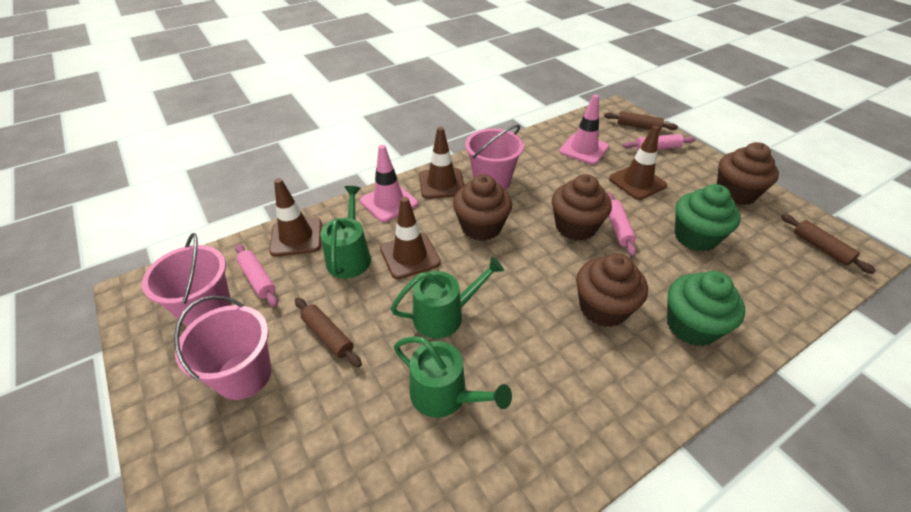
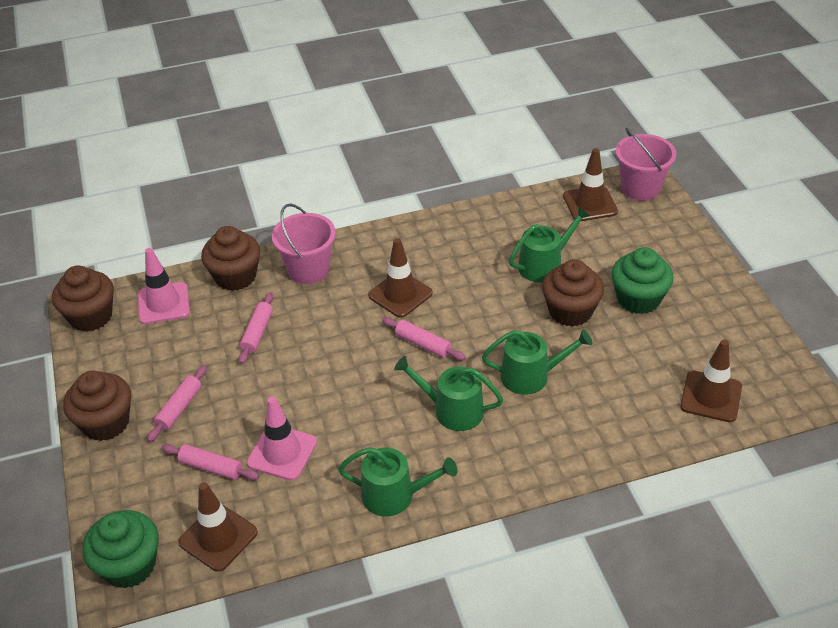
brown rolling pin: 3 -> 0
green watering can: 3 -> 4
pink bucket: 3 -> 2
pink rolling pin: 3 -> 4

